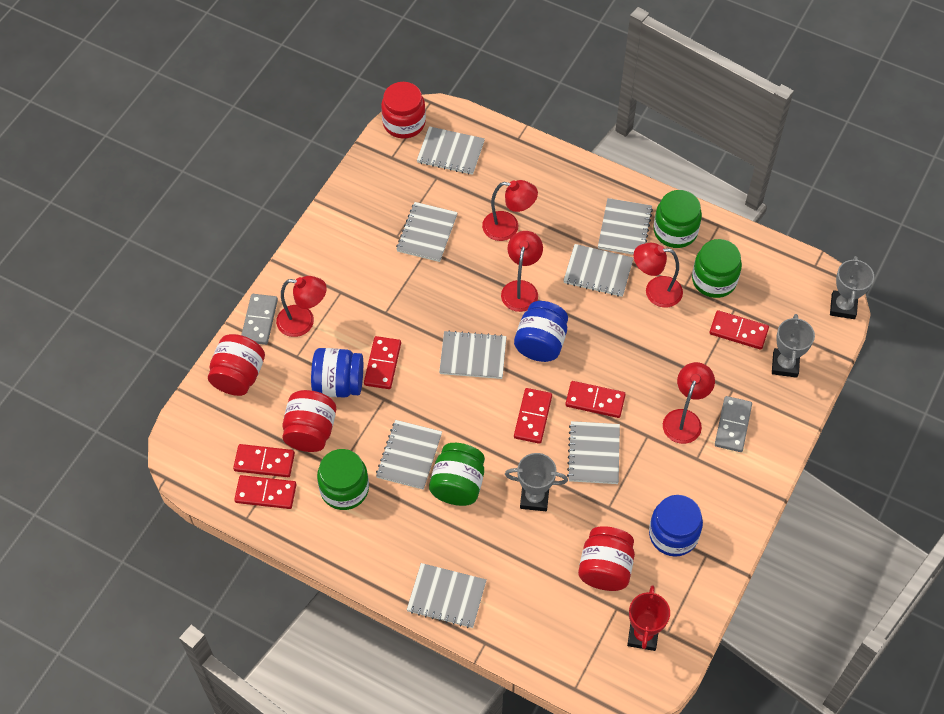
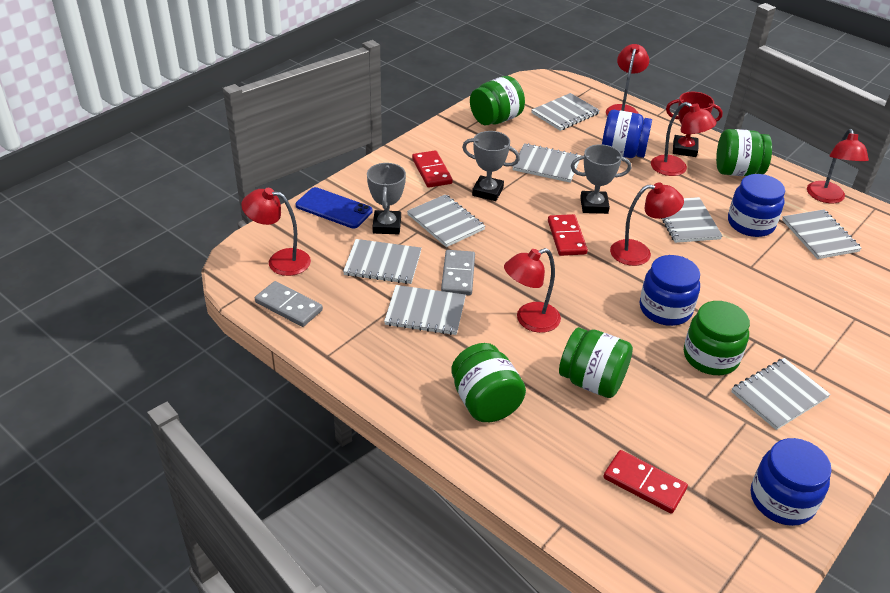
blue jar: 3 -> 4
blue phone: 0 -> 1
green jar: 4 -> 5
red domino: 6 -> 3
red jar: 4 -> 0
red lamp: 5 -> 6

